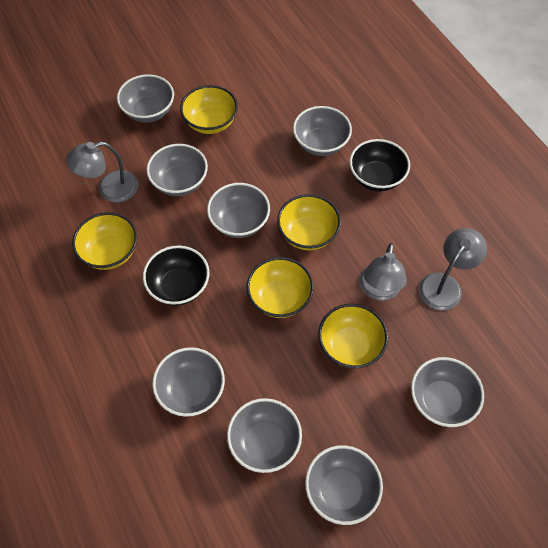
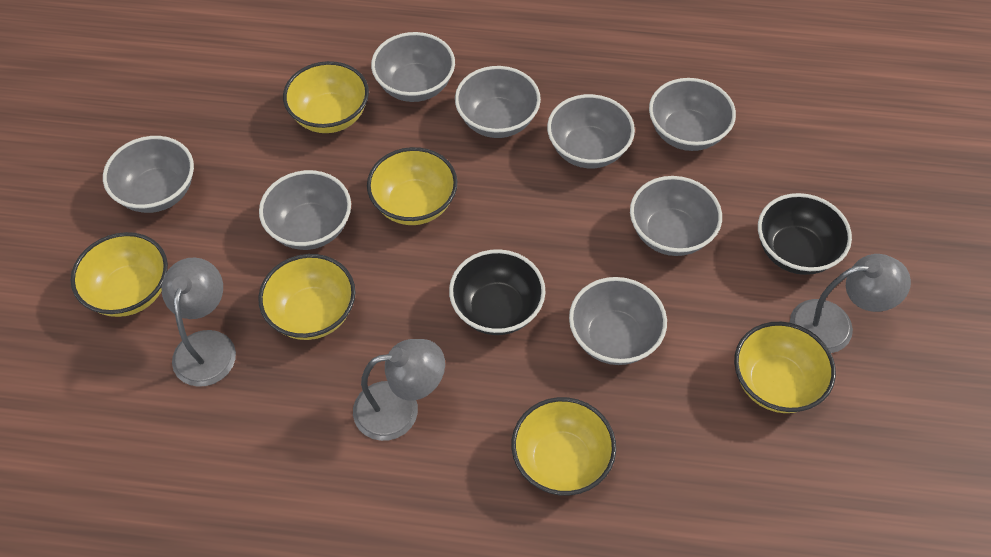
yellow bowl: 5 -> 6

